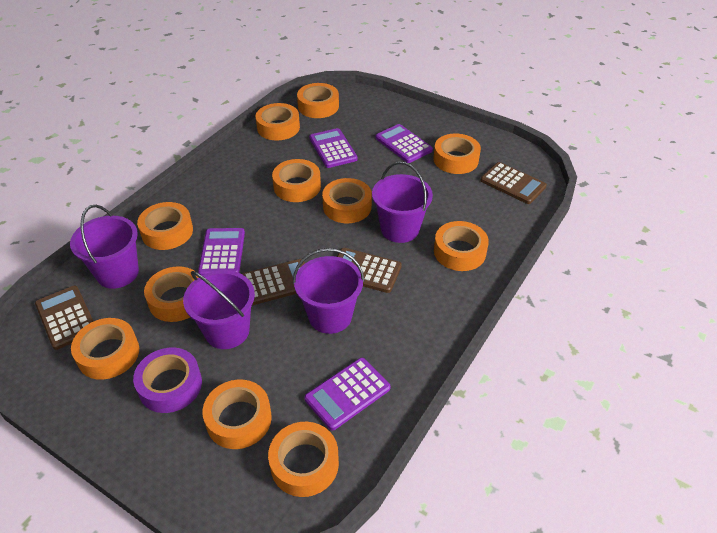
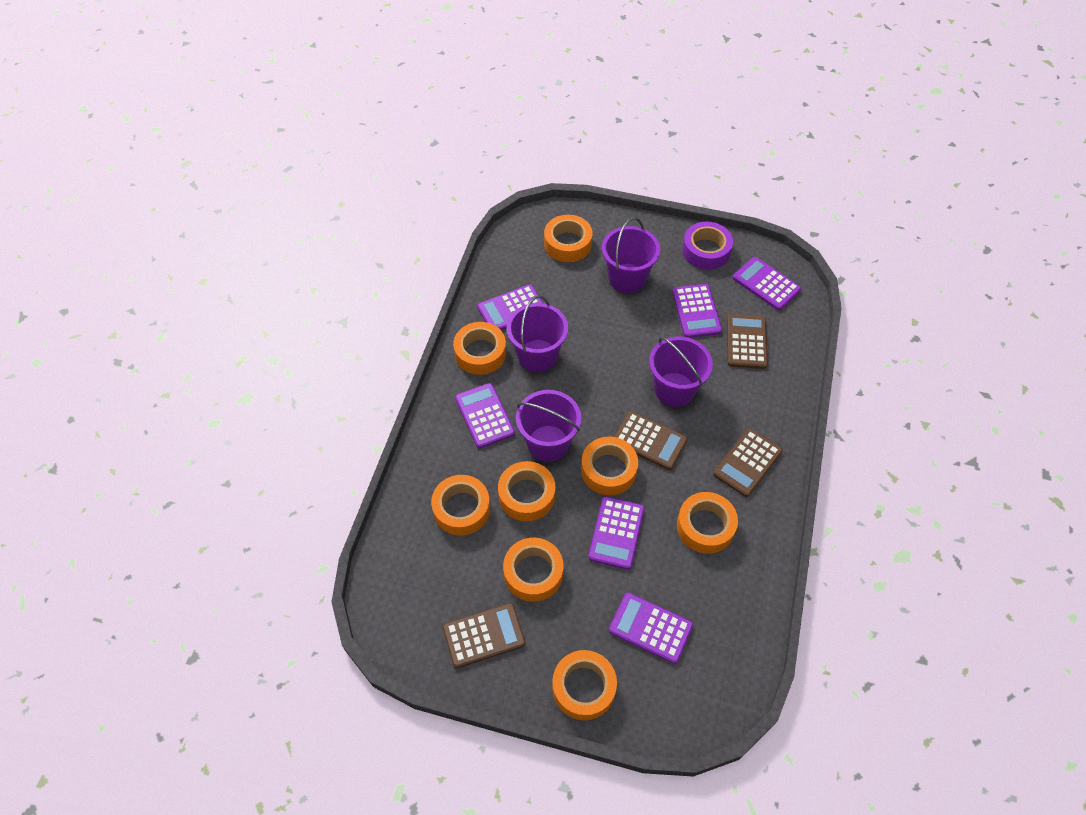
orange tape: 11 -> 8
purple calculator: 4 -> 6

